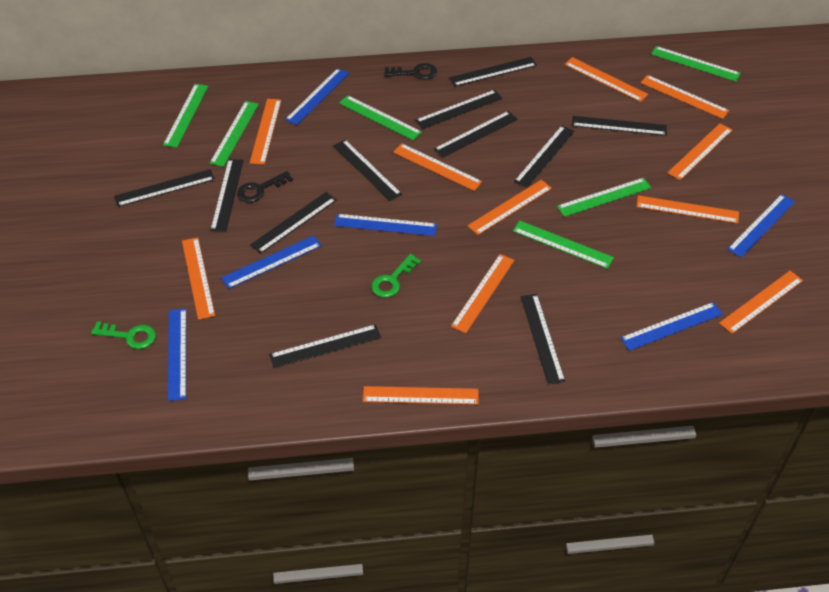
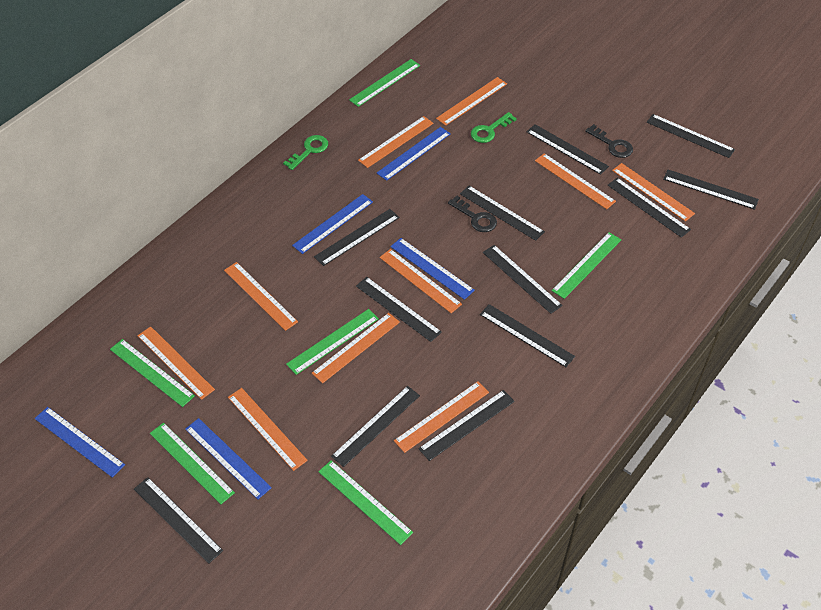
black ruler: 11 -> 12
blue ruler: 6 -> 5
orange ruler: 11 -> 10

